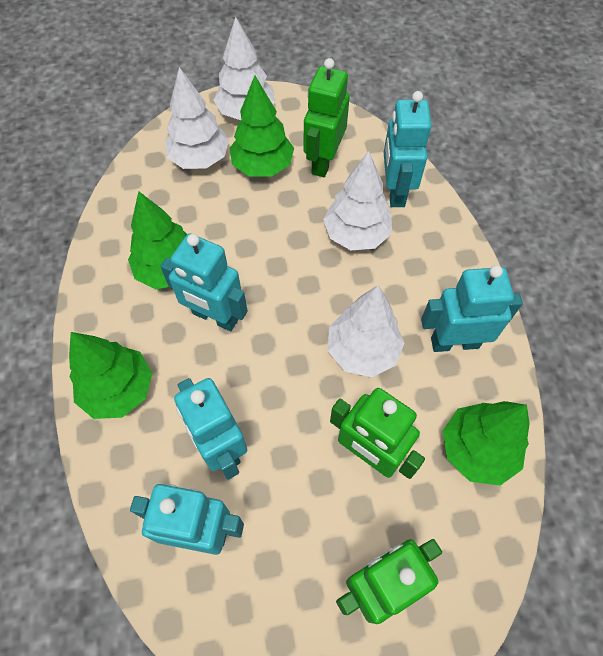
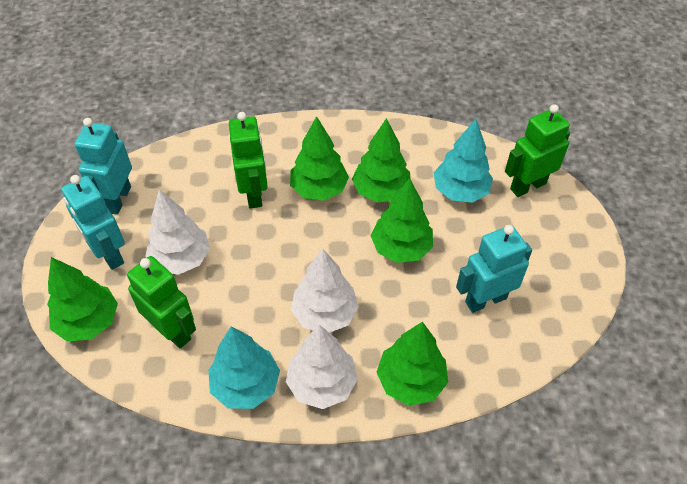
green tree: 4 -> 5
turquoise robot: 5 -> 3
turquoise tree: 0 -> 2
white tree: 4 -> 3

